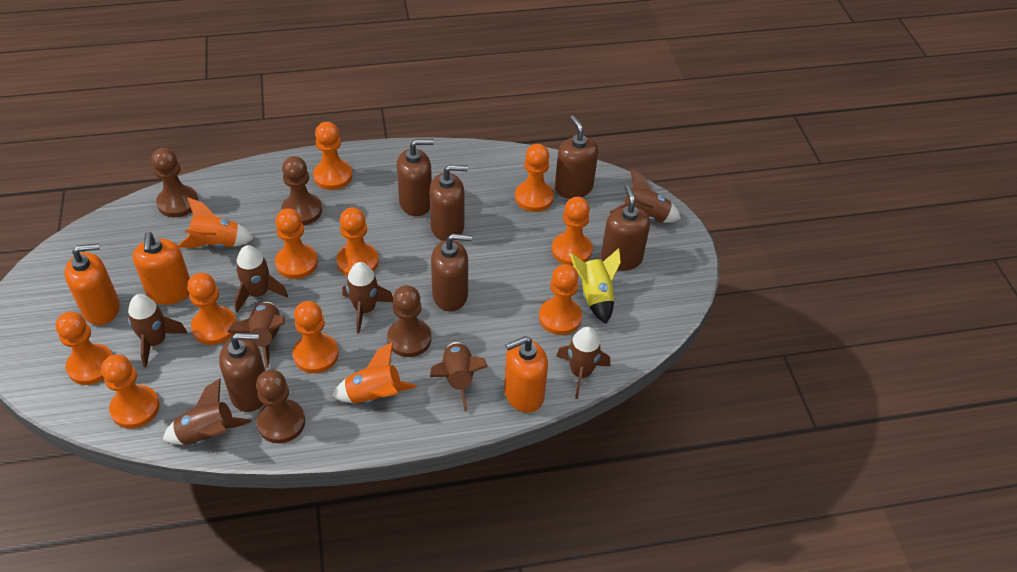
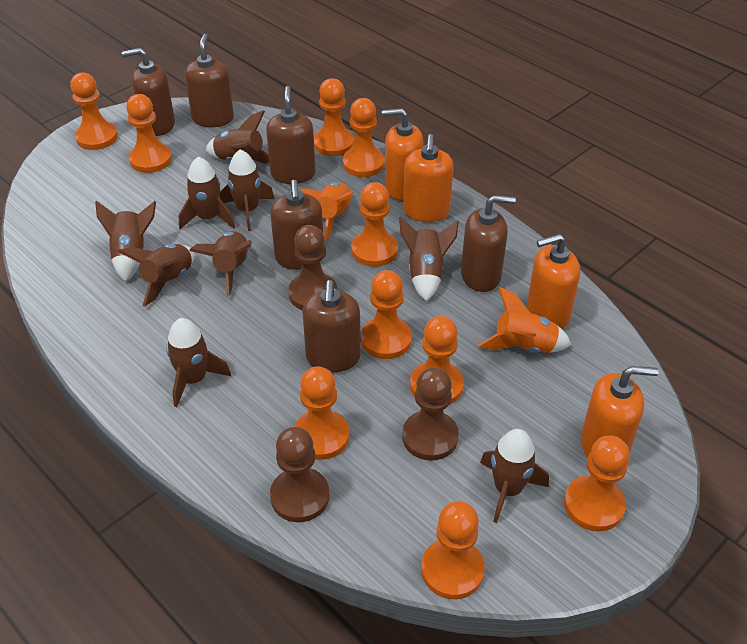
brown pawn: 4 -> 3
brown rocket: 8 -> 9
orange soap dispenser: 3 -> 4
yellow rocket: 1 -> 0

